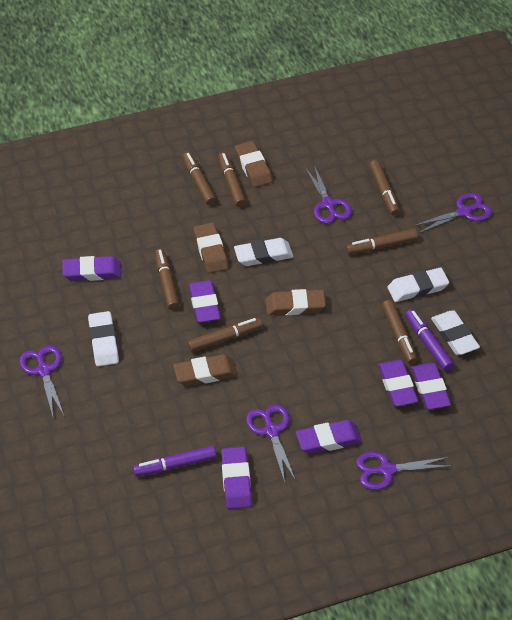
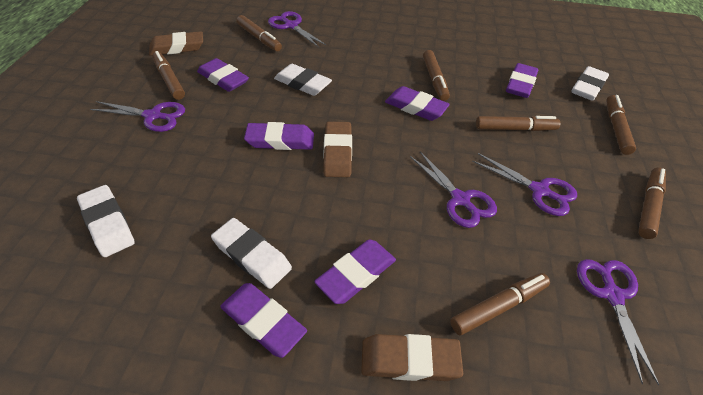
brown eraser: 4 -> 3
purple marker: 2 -> 0

